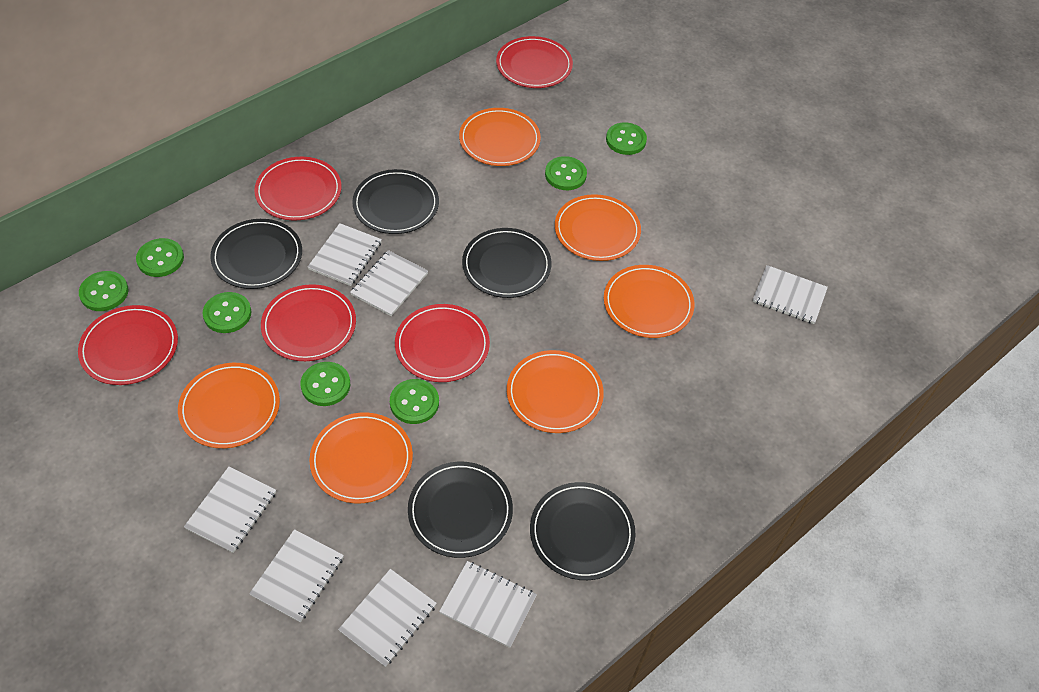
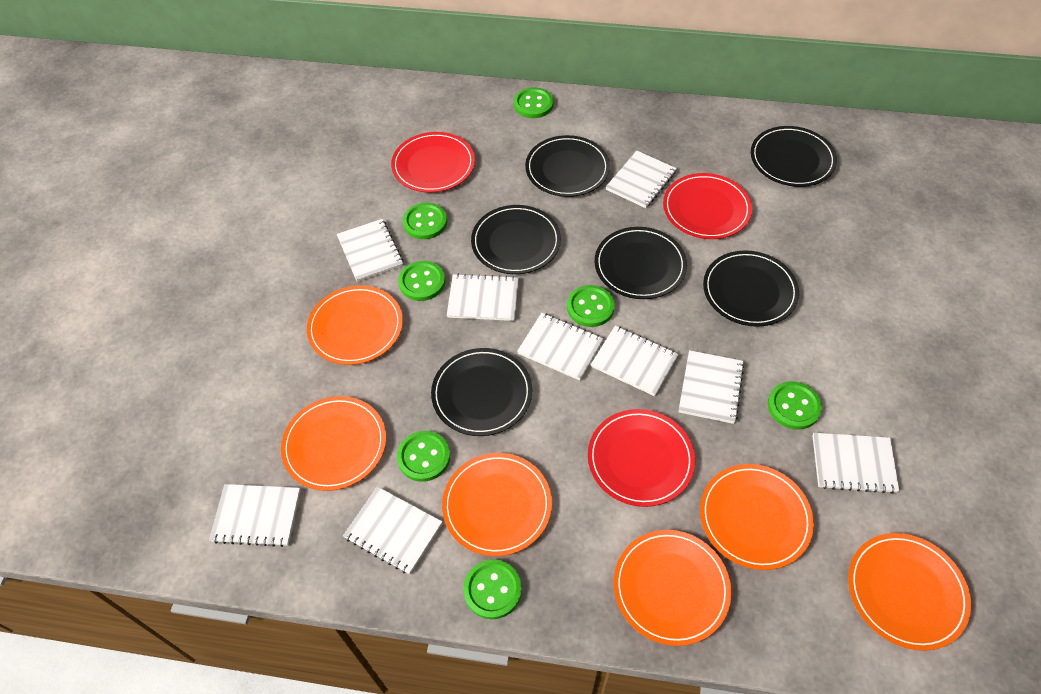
black plate: 5 -> 6
red plate: 5 -> 3
white notebook: 7 -> 9

